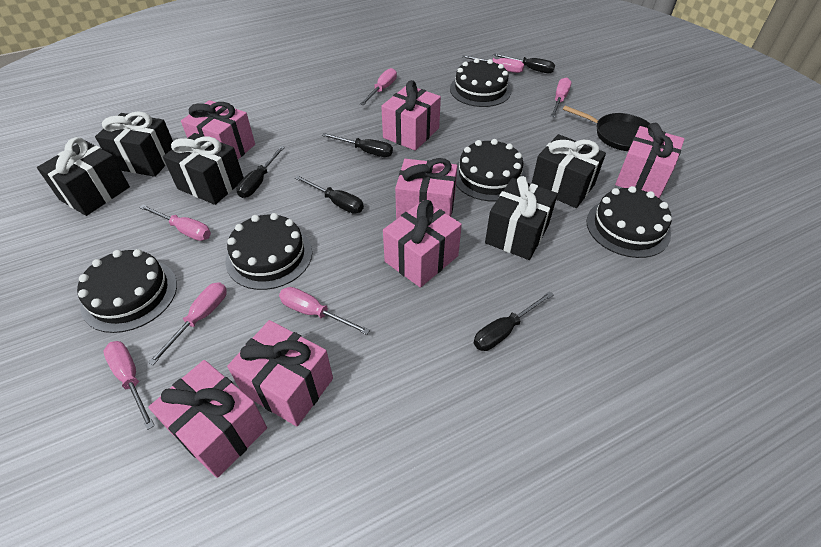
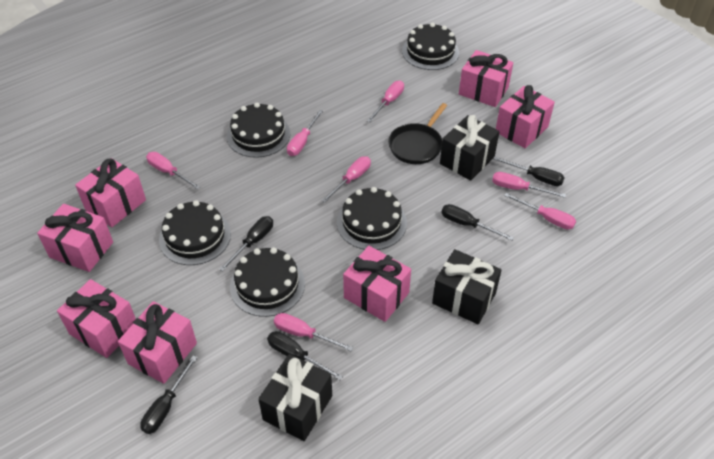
black gift: 5 -> 3

